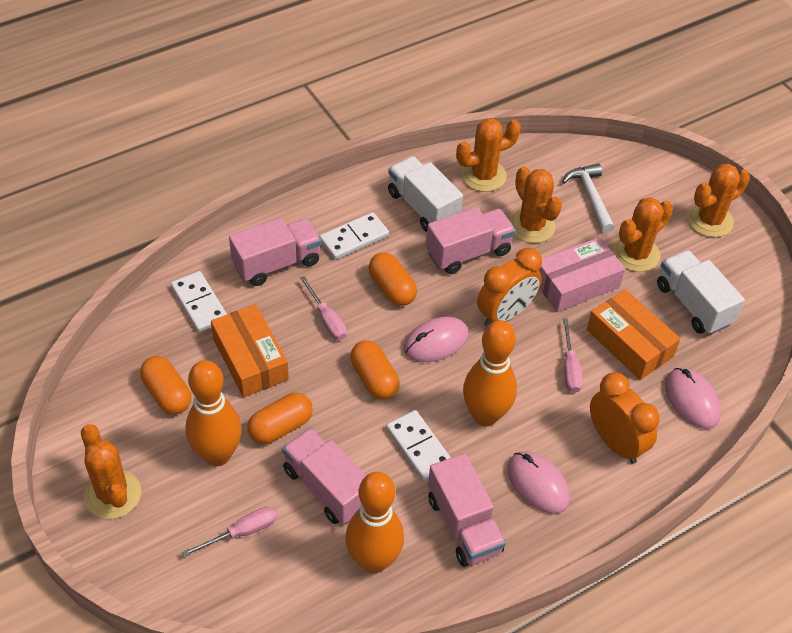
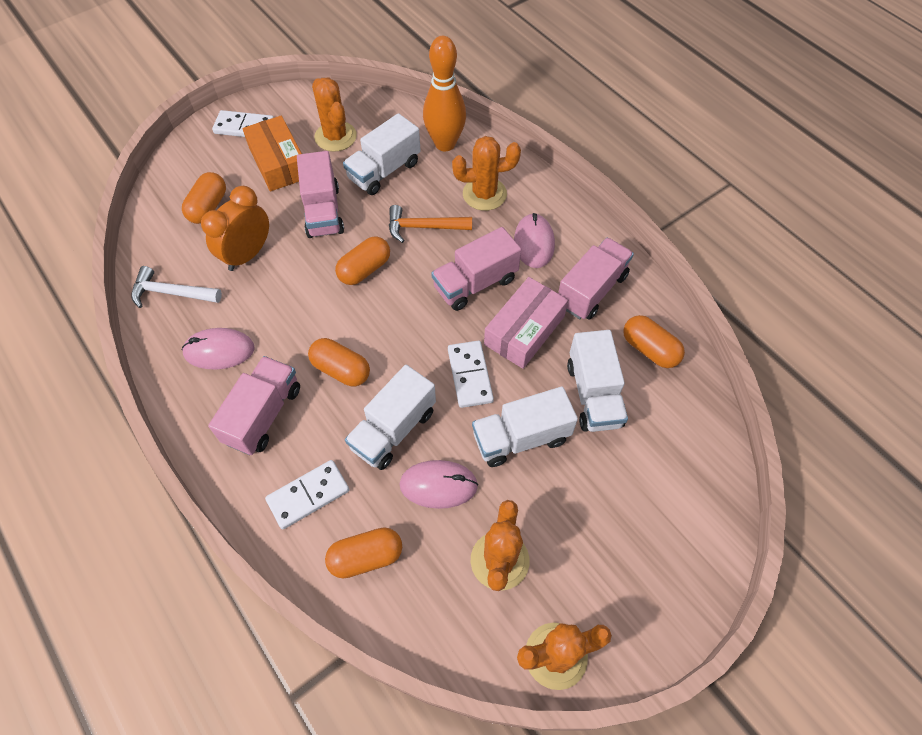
orange bowling pin: 3 -> 1
orange box: 2 -> 1
orange cactus: 5 -> 4
orange capsule: 4 -> 5
orange clock: 2 -> 1
orange hammer: 0 -> 1
pink screwdriver: 3 -> 0
white truck: 2 -> 4

